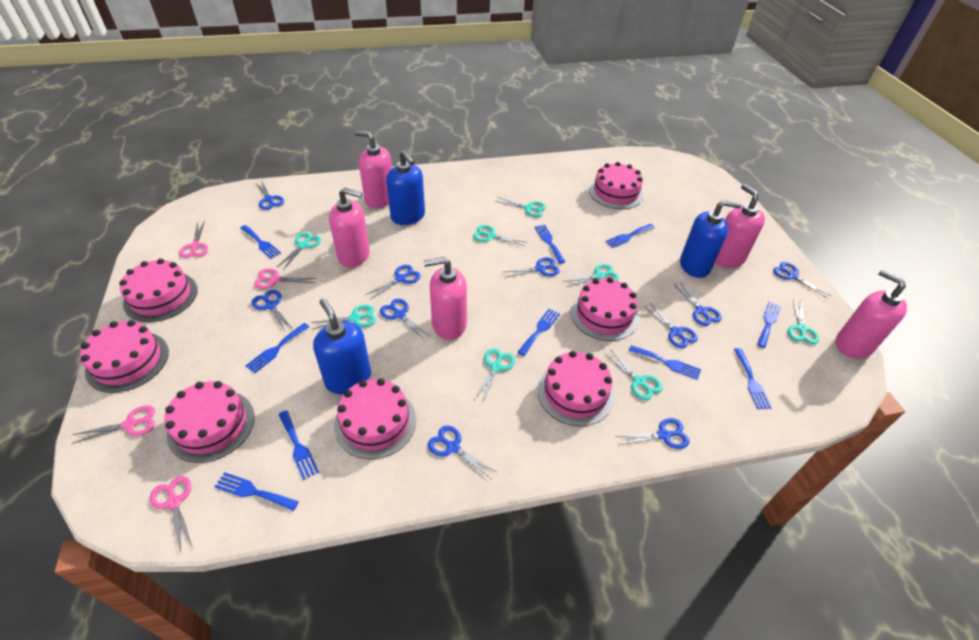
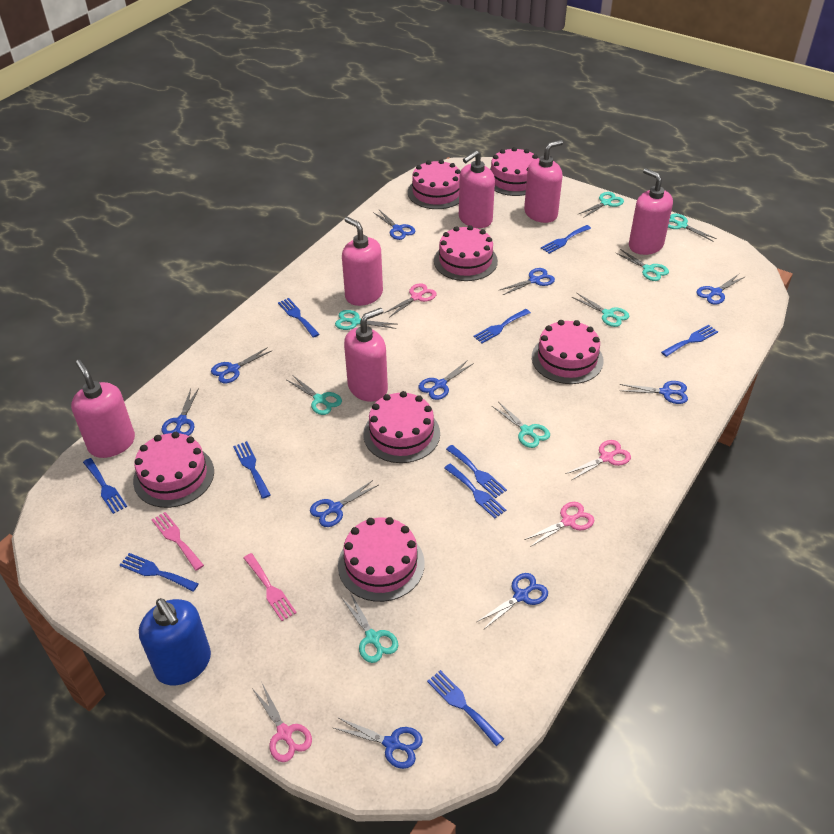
blue soap dispenser: 3 -> 1
pink fork: 0 -> 2
pink soap dispenser: 5 -> 6

